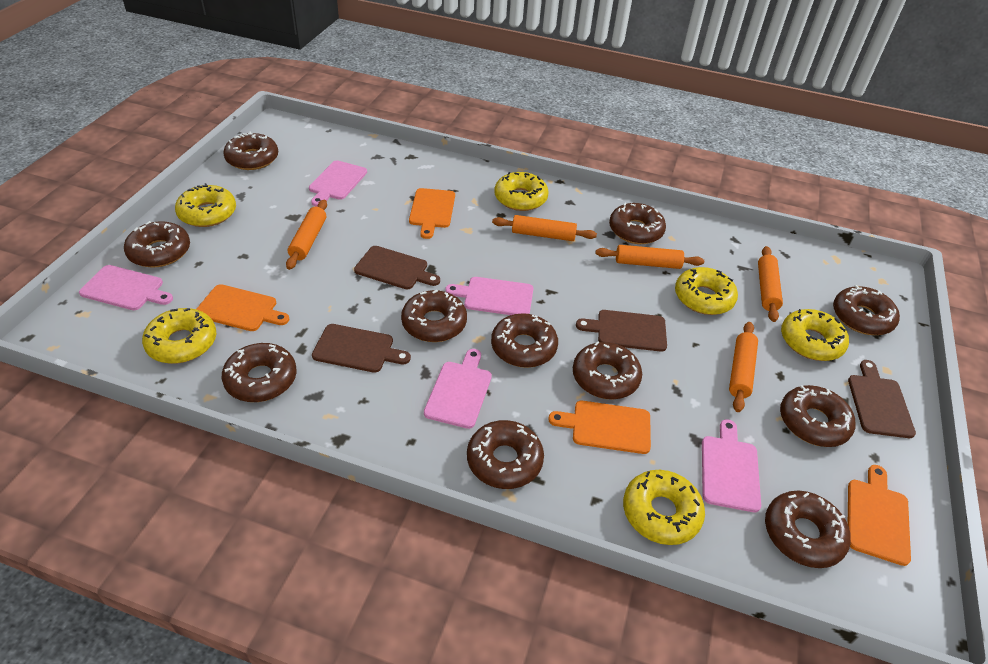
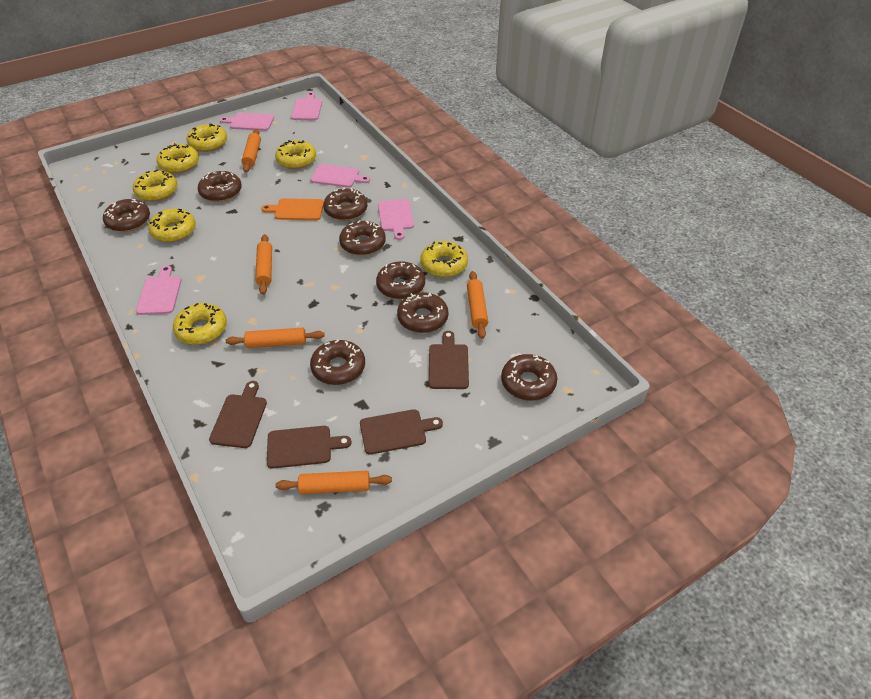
brown donut: 11 -> 8
orange cutting board: 4 -> 1
yellow donut: 6 -> 7

